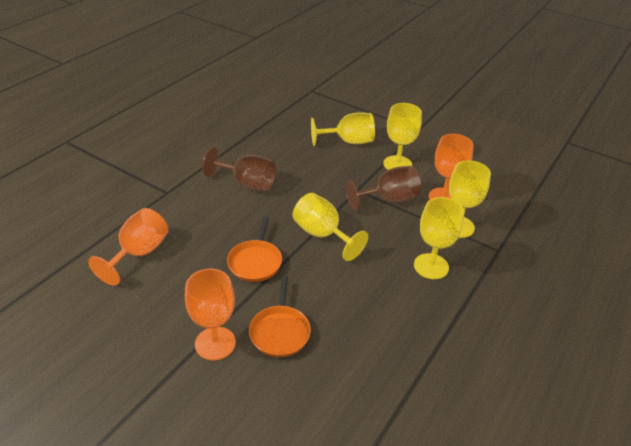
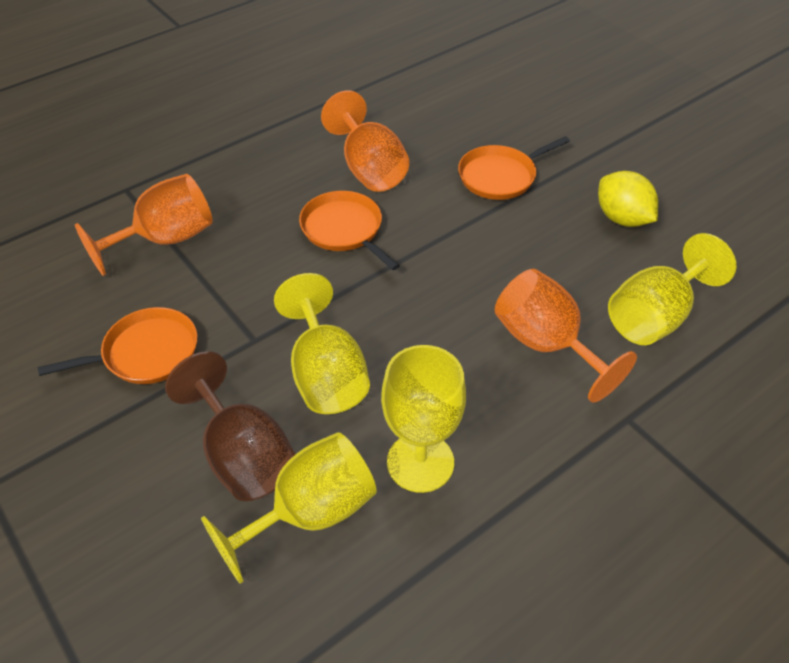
brown goblet: 2 -> 1
orange pan: 2 -> 3
yellow goblet: 5 -> 4
yellow lemon: 0 -> 1

